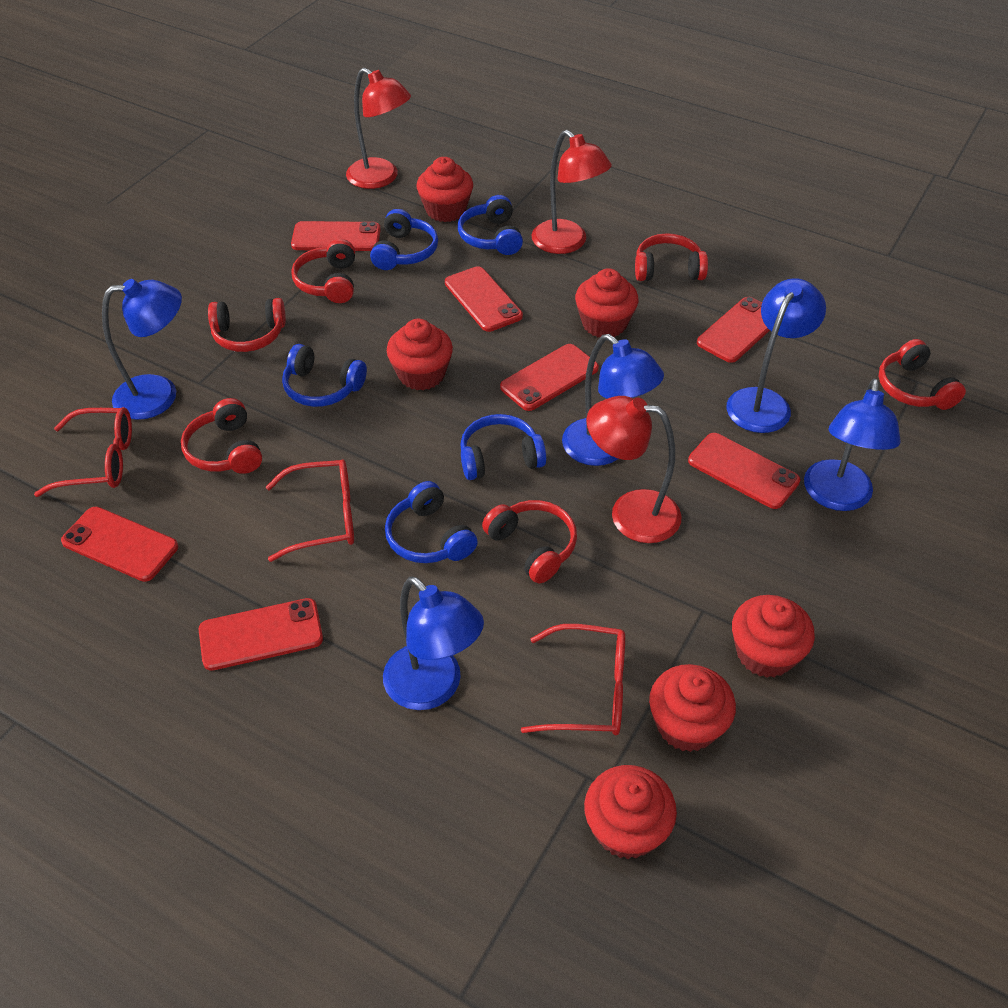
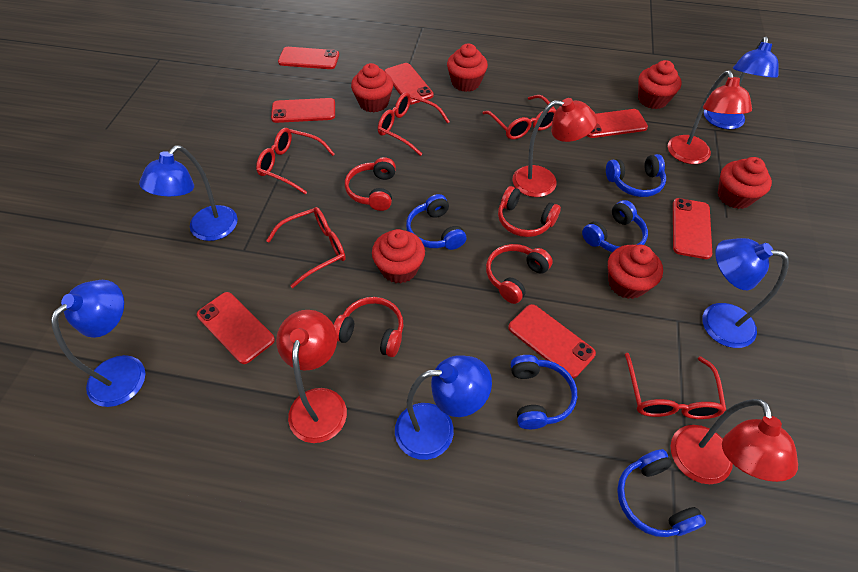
red glasses: 3 -> 5
red headphones: 6 -> 4
red lamp: 3 -> 4

